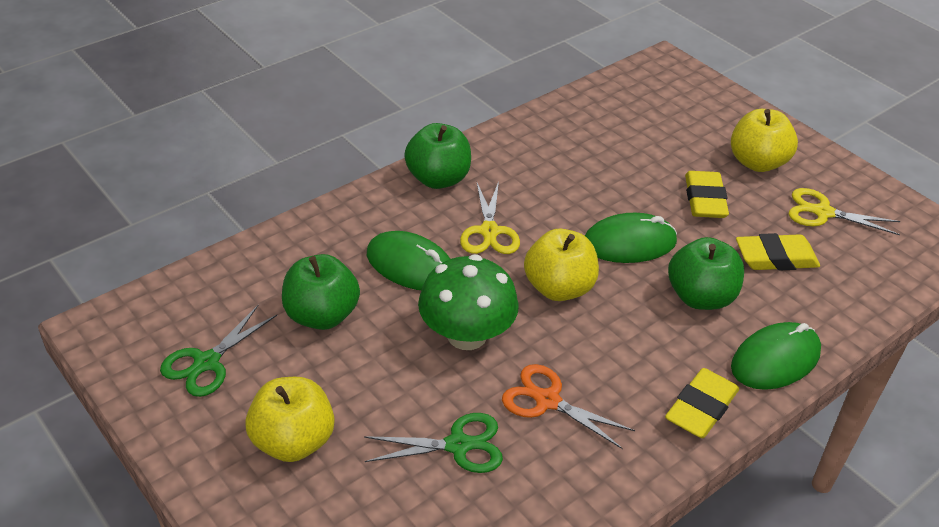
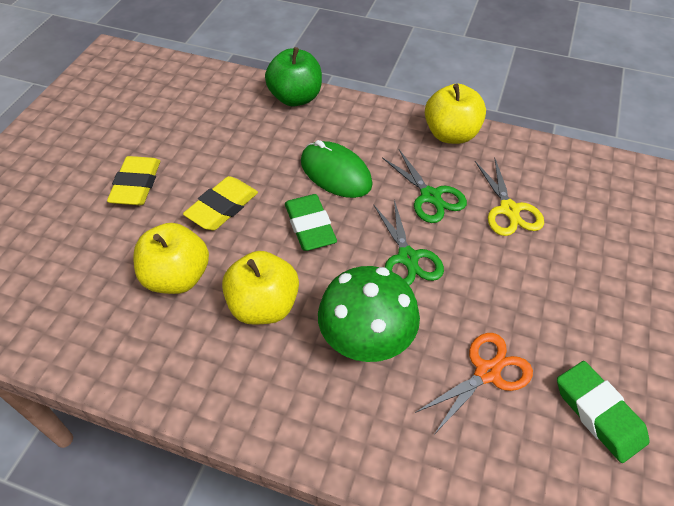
green apple: 3 -> 1
green eraser: 0 -> 2
green mouse: 3 -> 1
yellow eraser: 3 -> 2
yellow scissors: 2 -> 1

